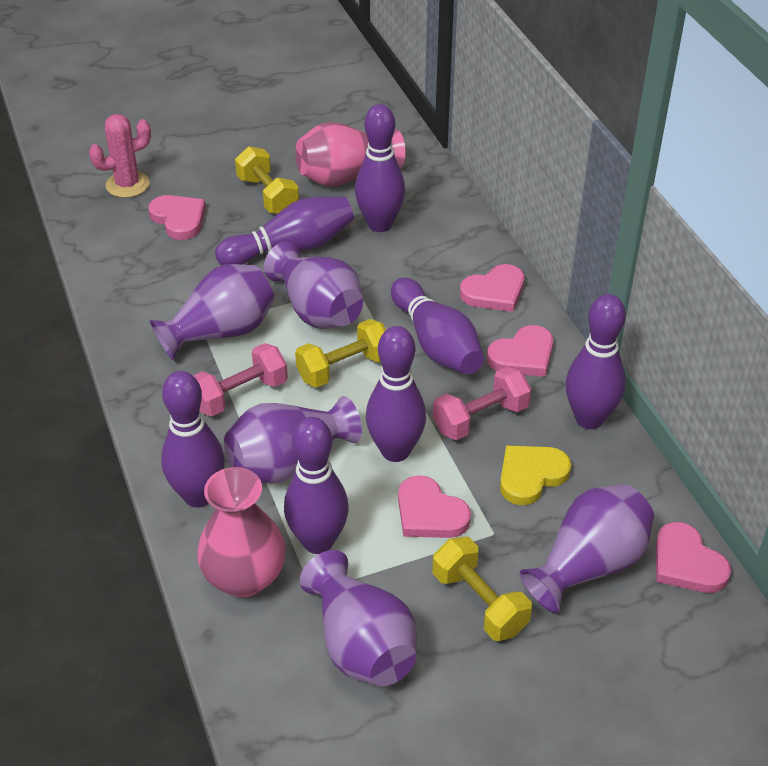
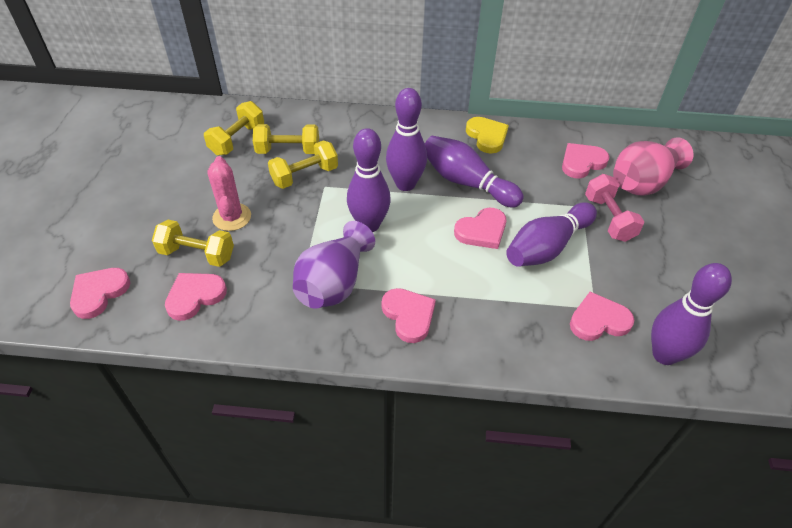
pink dumbbell: 2 -> 1
pink heart: 5 -> 6
pink vase: 2 -> 1
purple bowling pin: 7 -> 5
purple vase: 5 -> 1
yellow dumbbell: 3 -> 4

